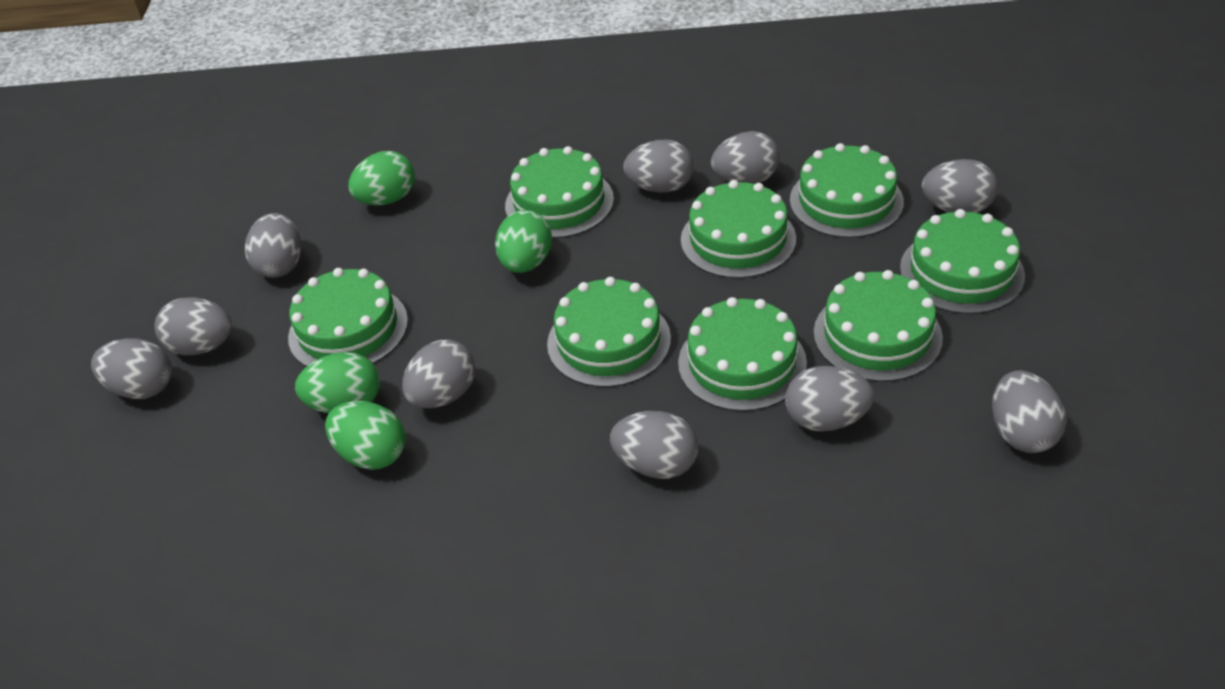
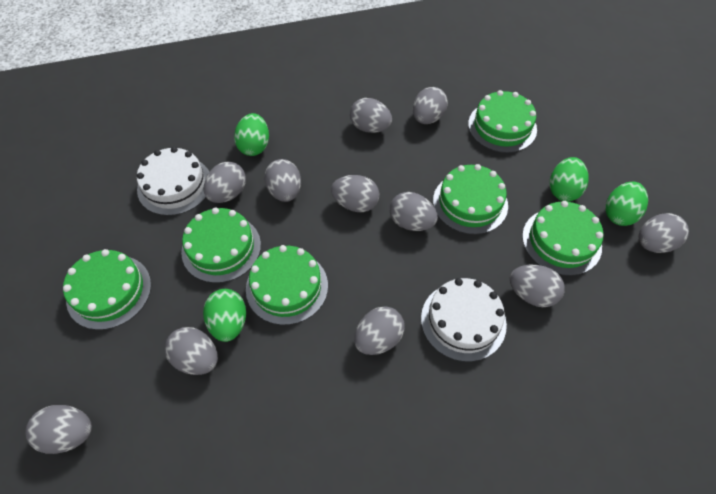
green cake: 8 -> 6
grey egg: 10 -> 11
white cake: 0 -> 2

